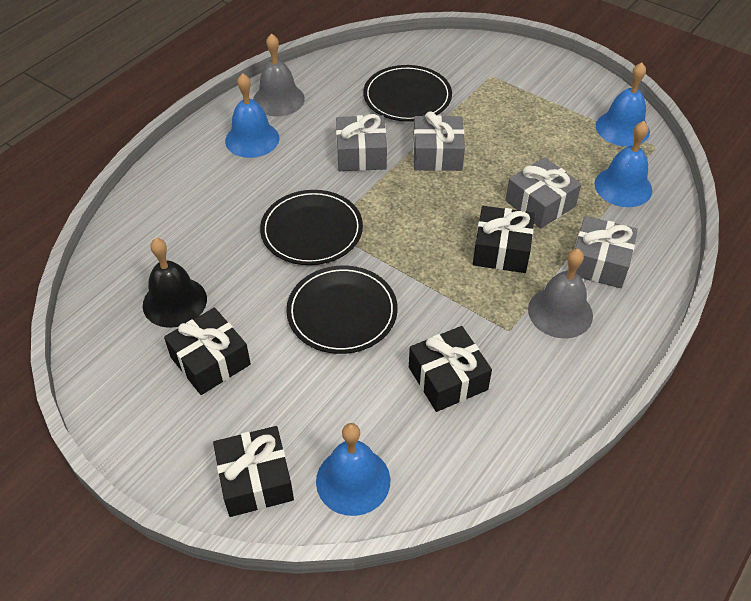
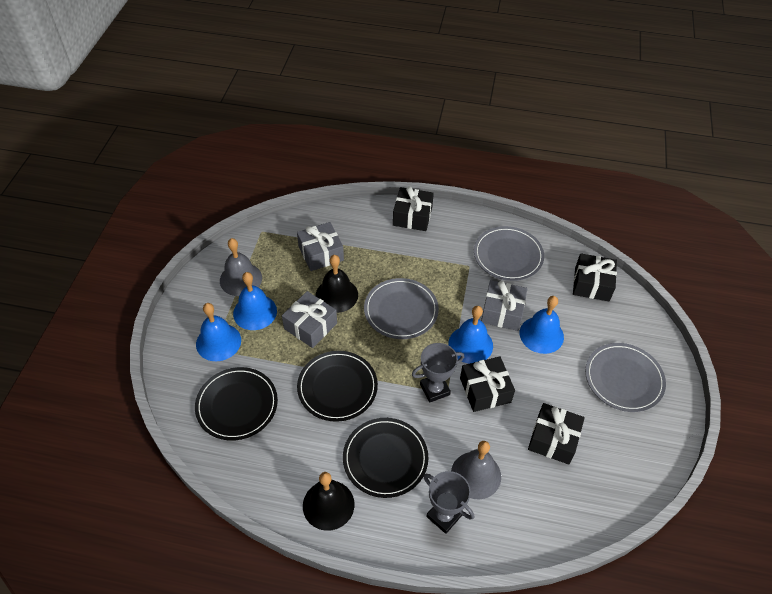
black bell: 1 -> 2
grey gift: 4 -> 3
grey plate: 0 -> 3
grey trophy: 0 -> 2

